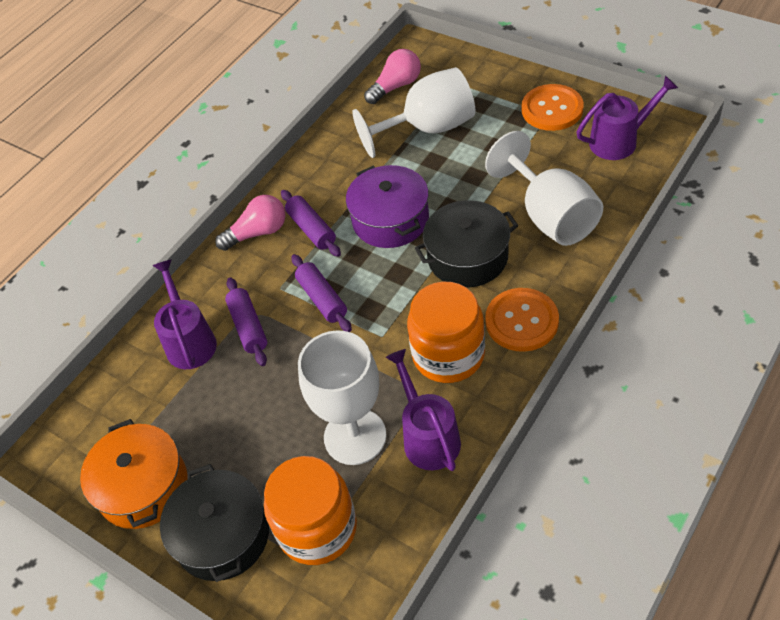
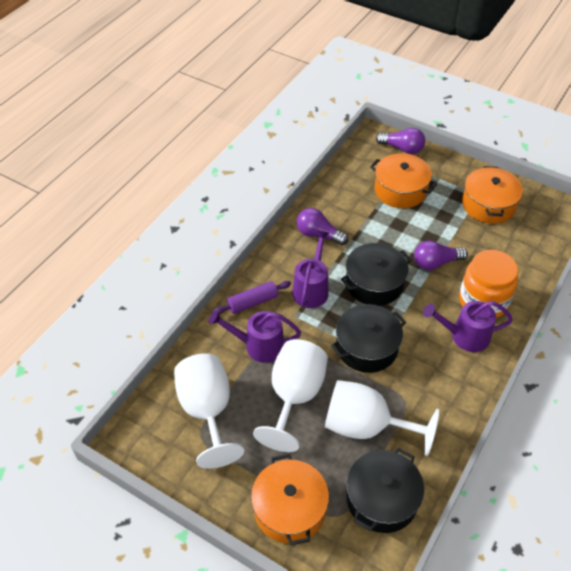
black pot: 2 -> 3
orange button: 2 -> 0
orange jar: 2 -> 1
orange pot: 1 -> 3
pink light bulb: 2 -> 0
purple light bulb: 0 -> 3
purple pot: 1 -> 0
purple rolling pin: 3 -> 1

